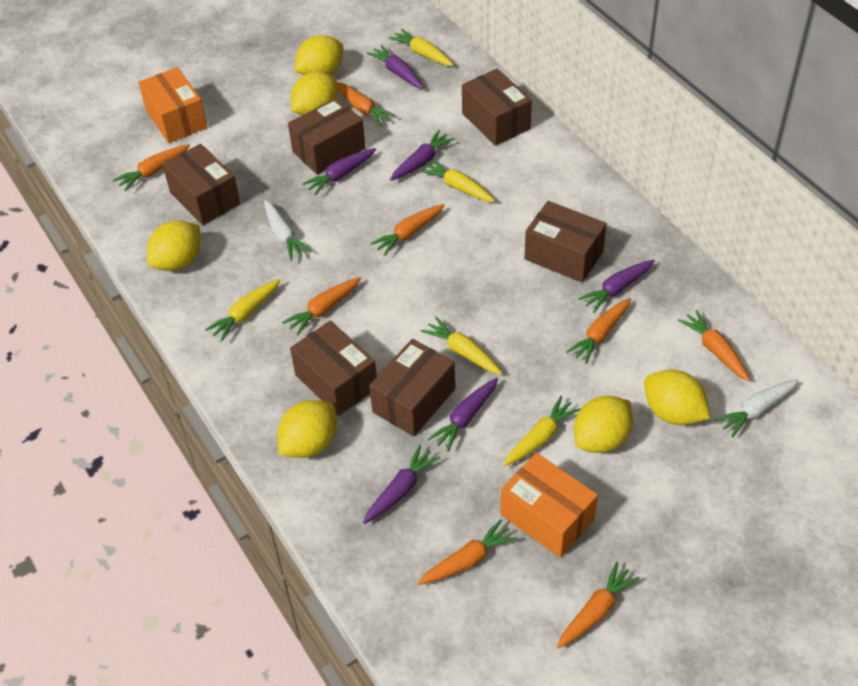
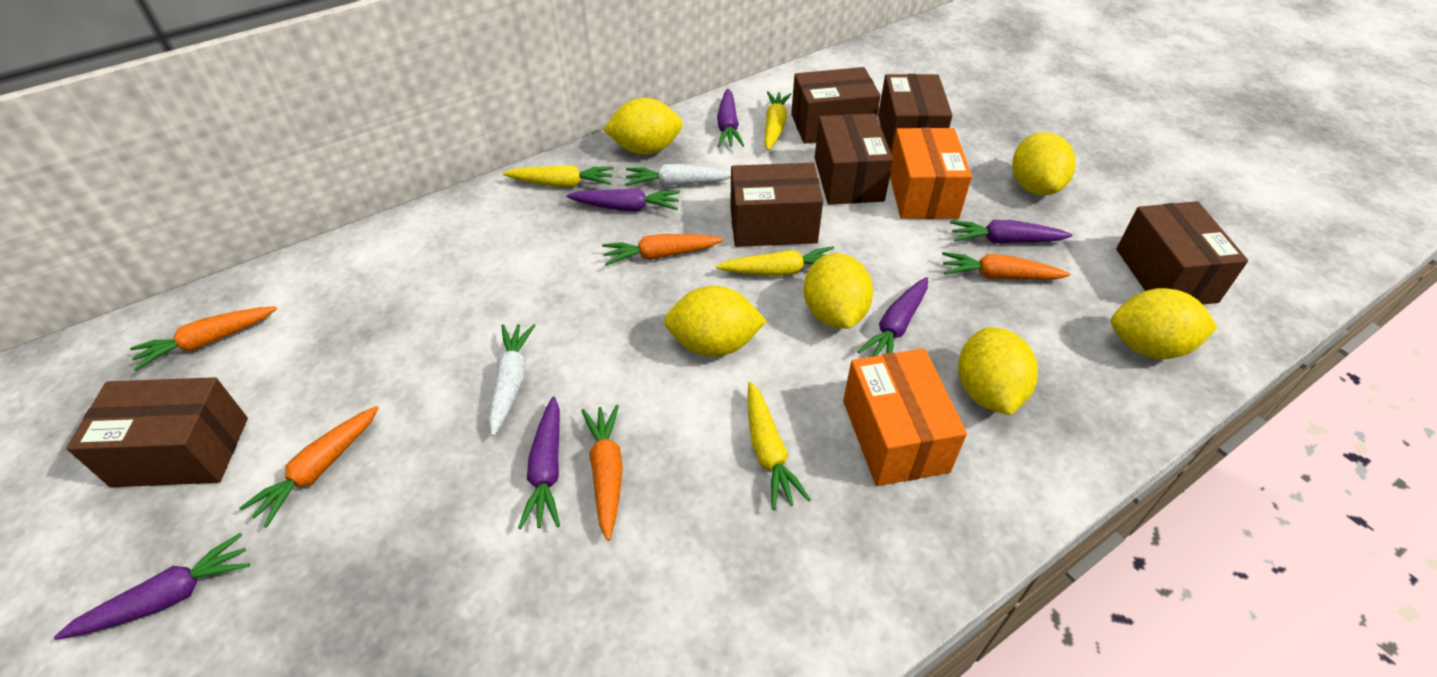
orange carrot: 8 -> 5
yellow carrot: 5 -> 4

